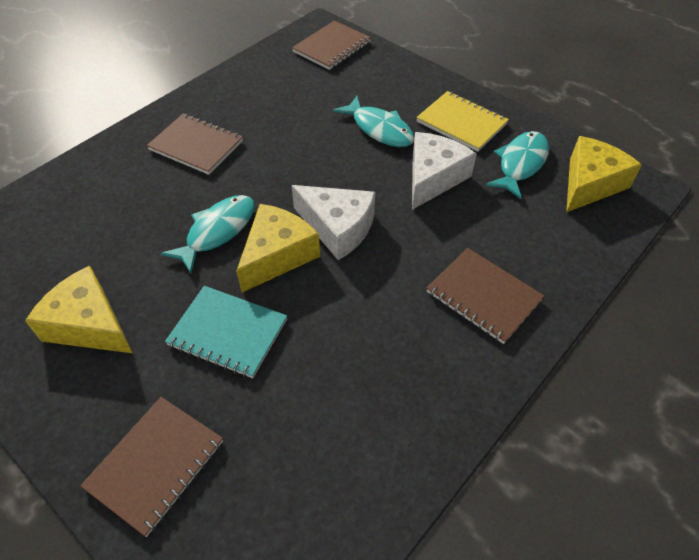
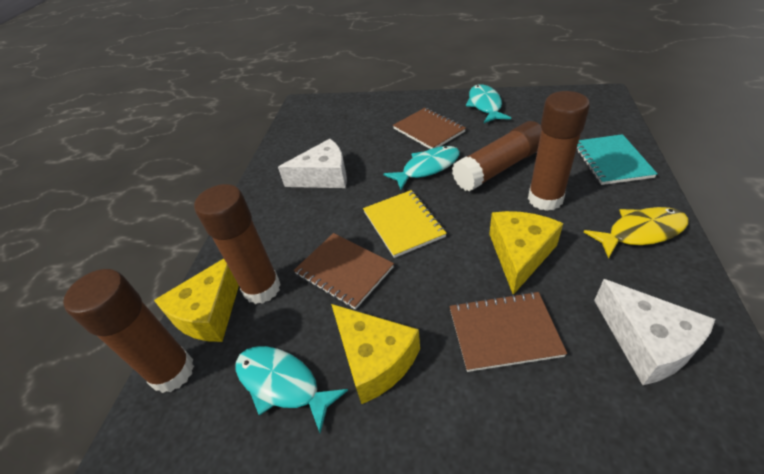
brown glue stick: 0 -> 4
brown notebook: 4 -> 3
yellow fish: 0 -> 1

